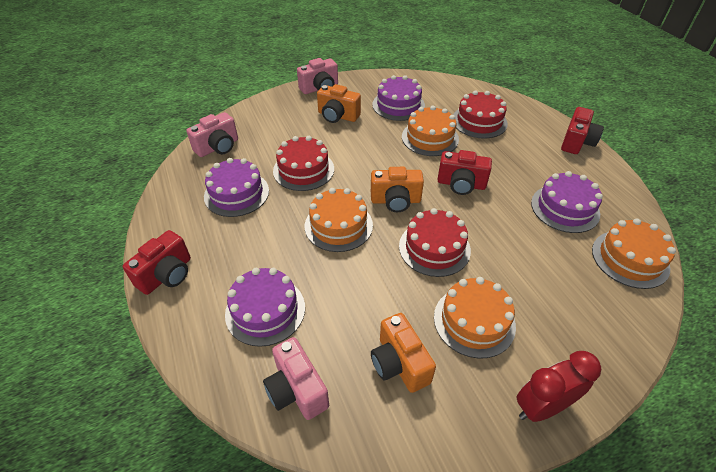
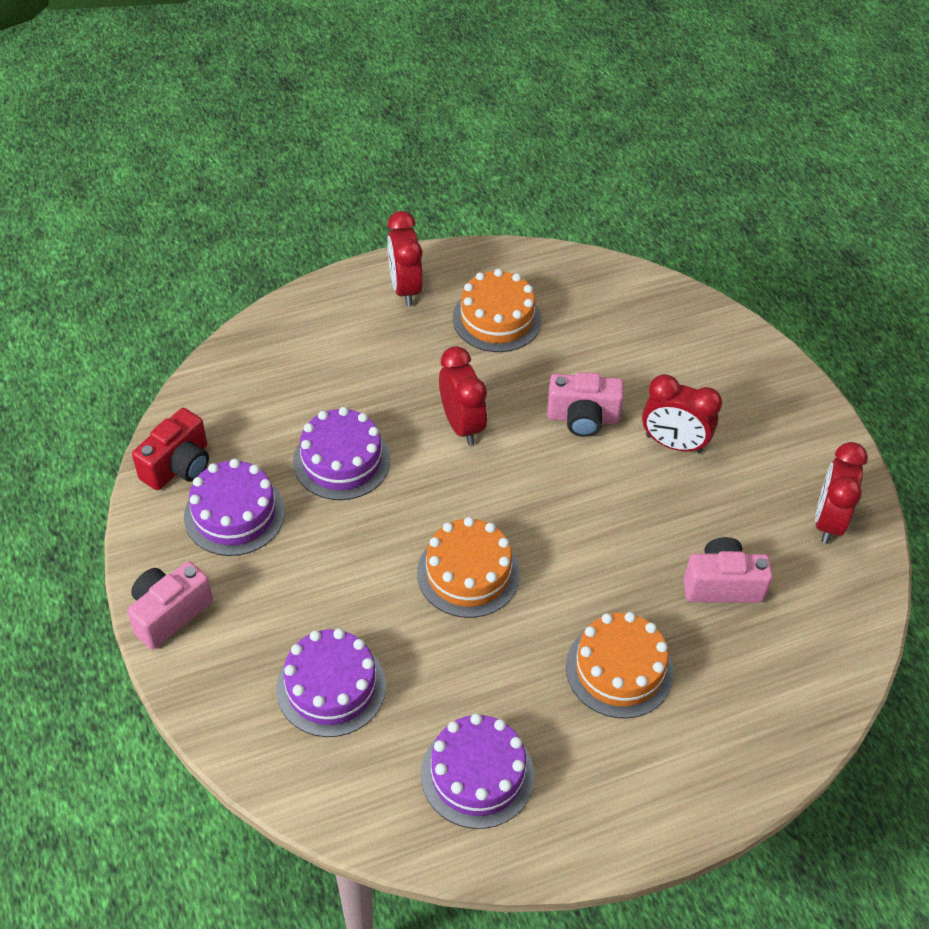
orange cake: 4 -> 3
orange camera: 3 -> 0
red cake: 3 -> 0
red camera: 3 -> 1
red clock: 1 -> 4

